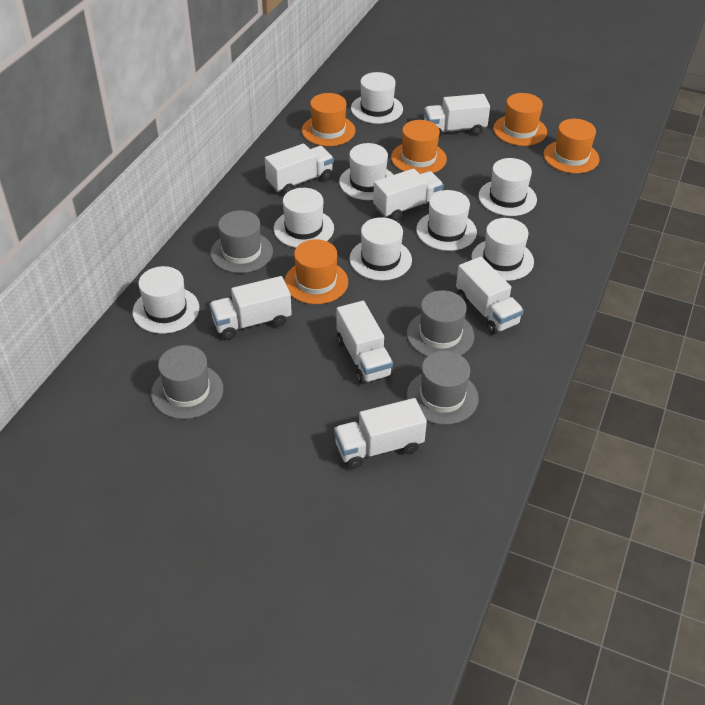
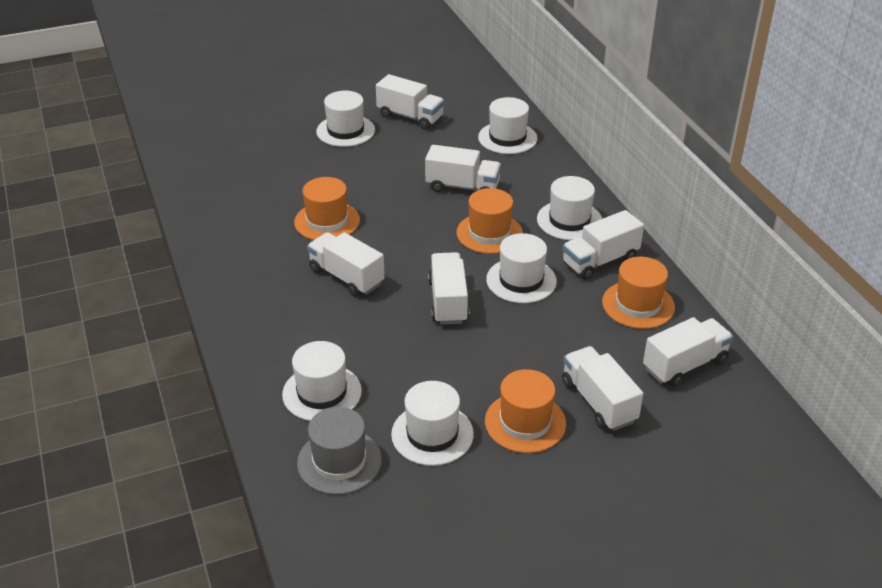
grey hat: 4 -> 1
orange hat: 5 -> 4
white hat: 8 -> 6

